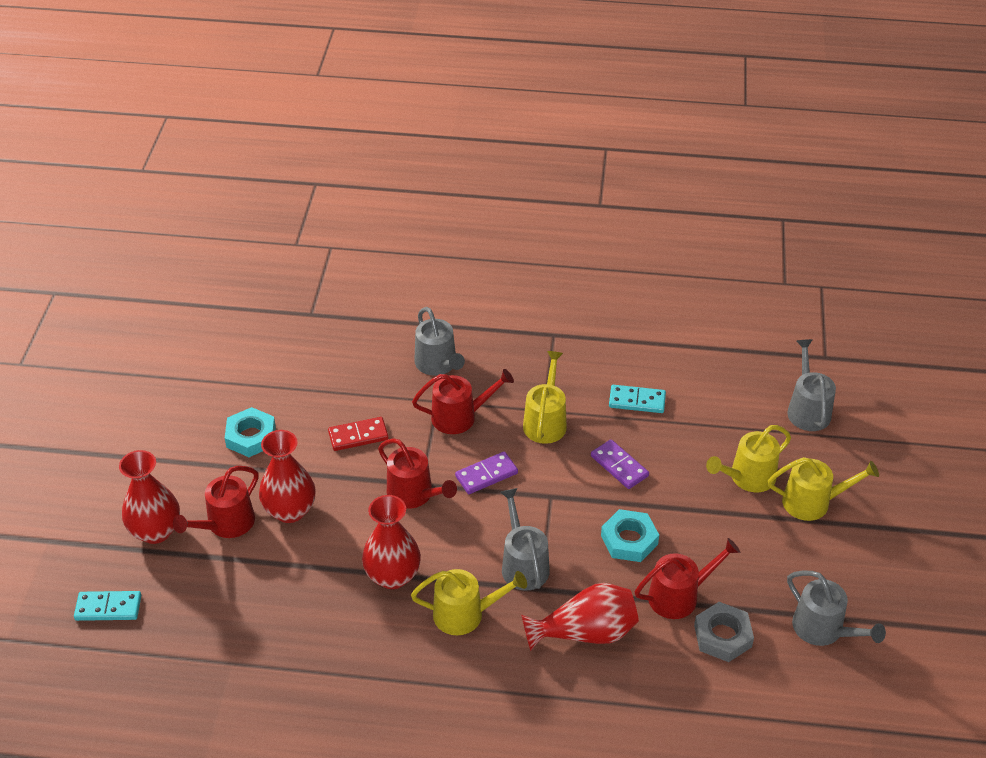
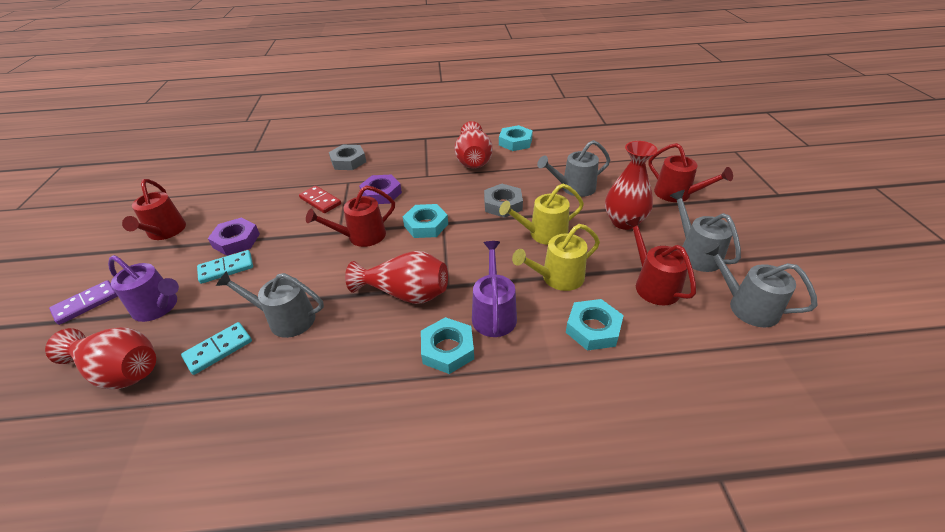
grey nut: 1 -> 2
purple domino: 2 -> 1
purple nut: 0 -> 2
purple watering can: 0 -> 2
turquoise nut: 2 -> 4
yellow watering can: 4 -> 2

